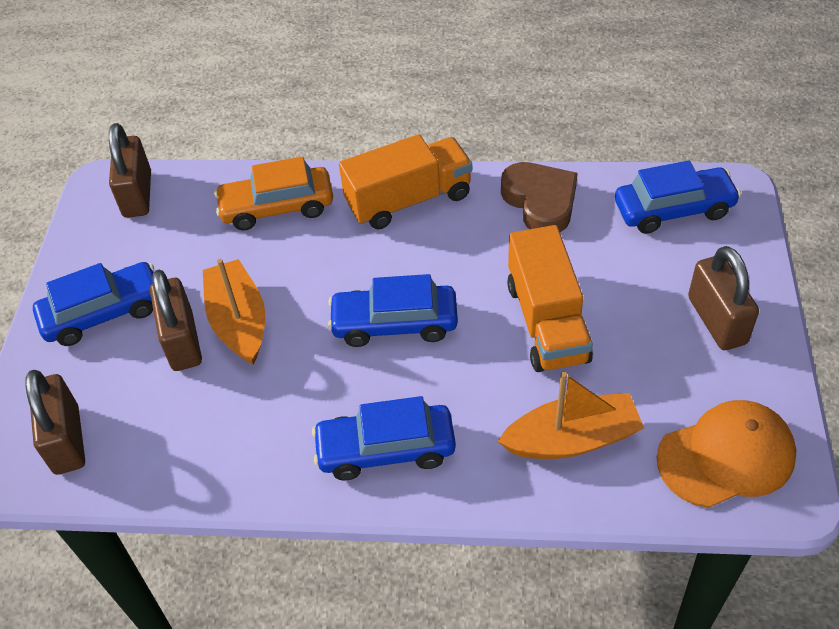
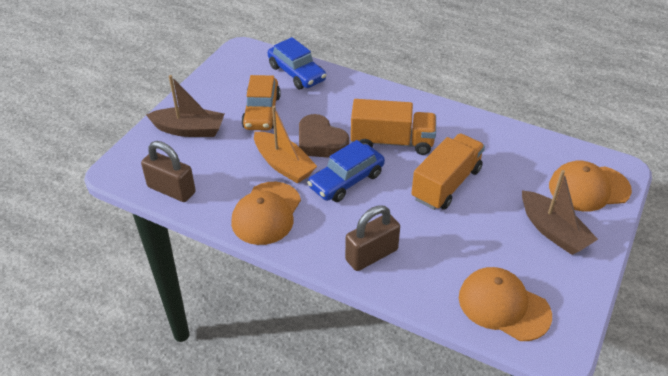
blue car: 4 -> 2
brown boat: 0 -> 2
brown padlock: 4 -> 2
orange boat: 2 -> 1
orange cap: 1 -> 3

